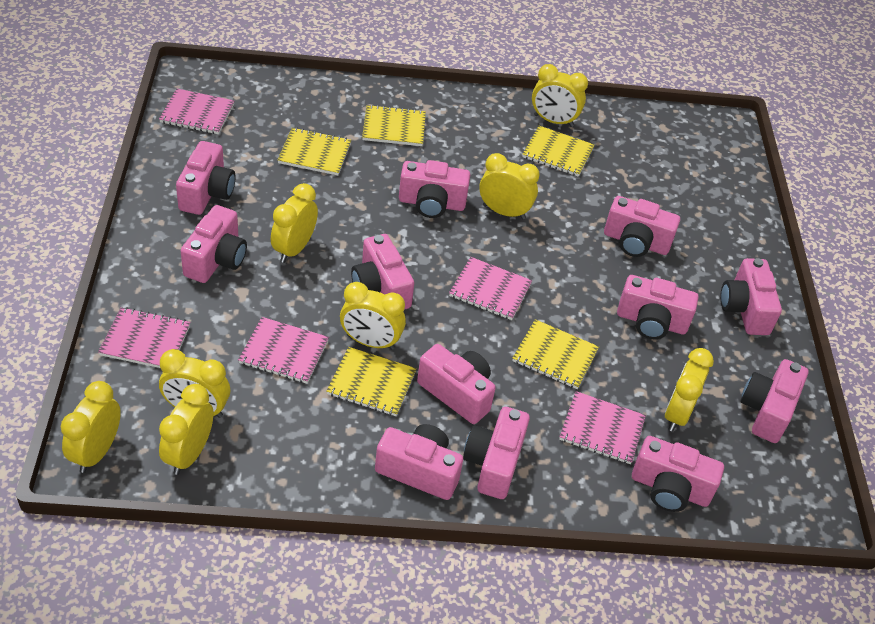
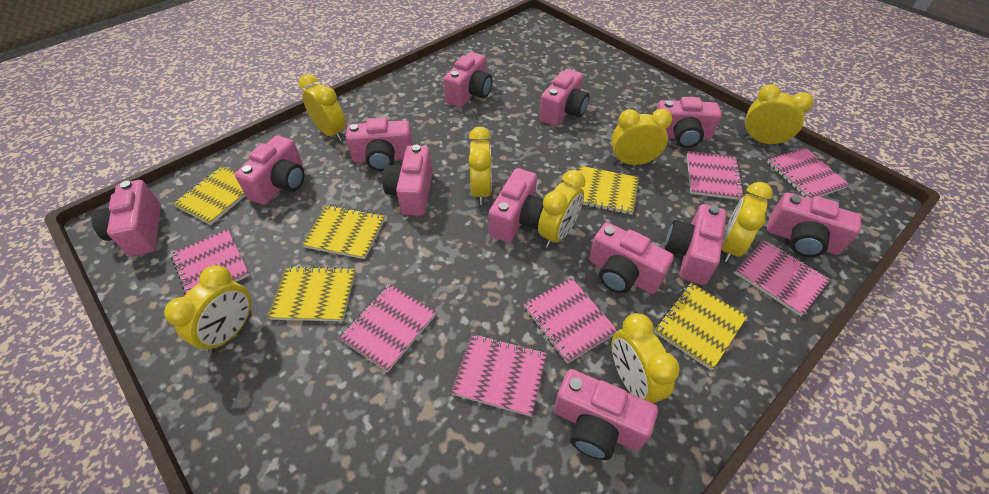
pink notebook: 5 -> 7

